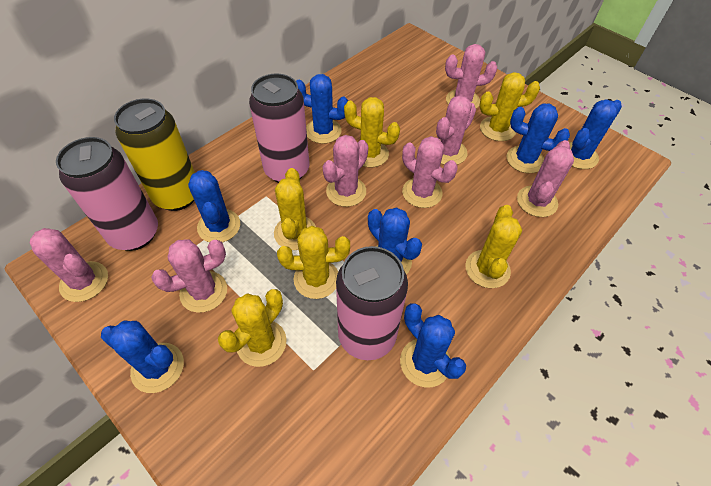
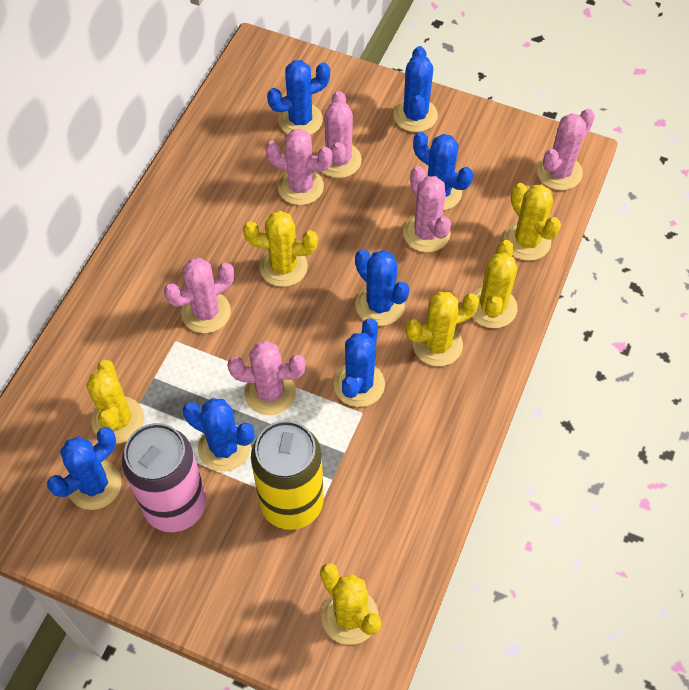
pink cactus: 7 -> 6
pink can: 3 -> 1

